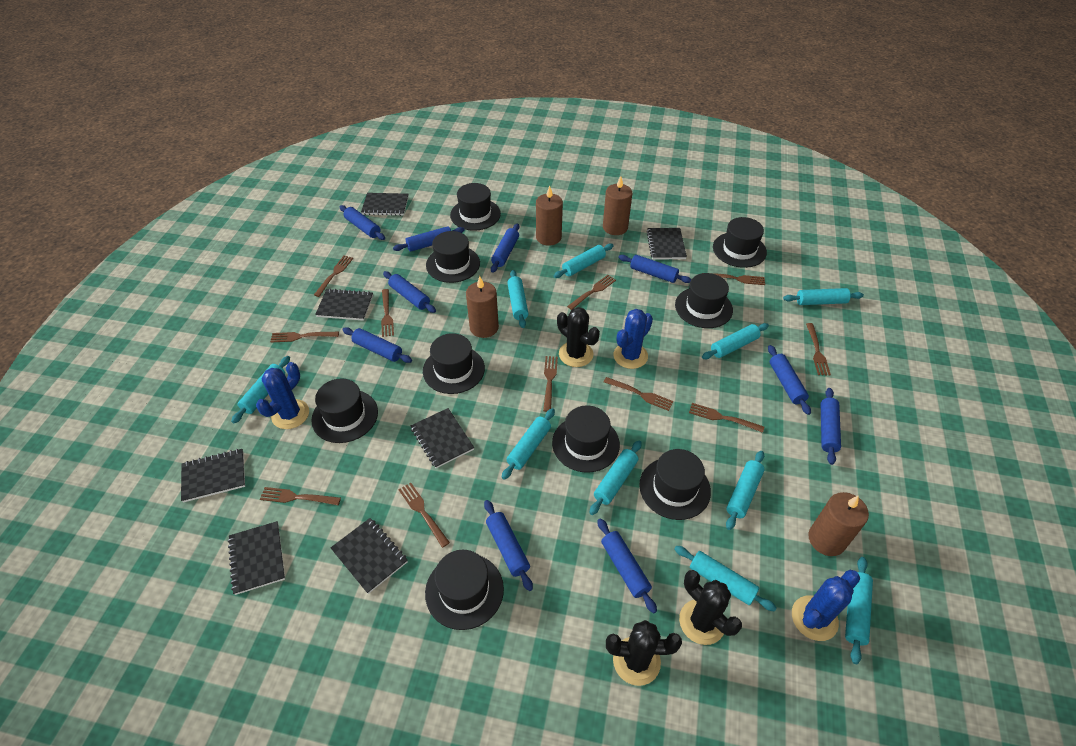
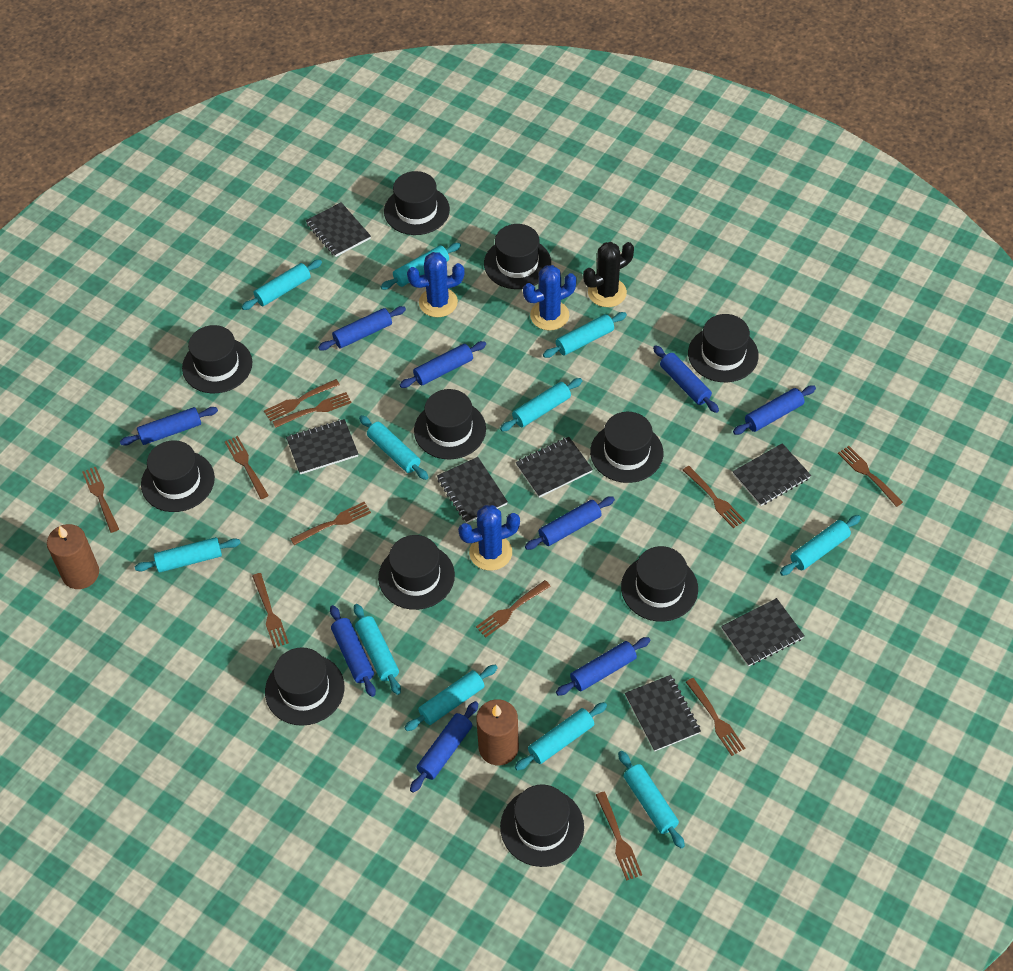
black cactus: 3 -> 1
black hat: 9 -> 11
blue rolling pin: 10 -> 9
brown candle: 4 -> 2
turquoise rolling pin: 10 -> 11

